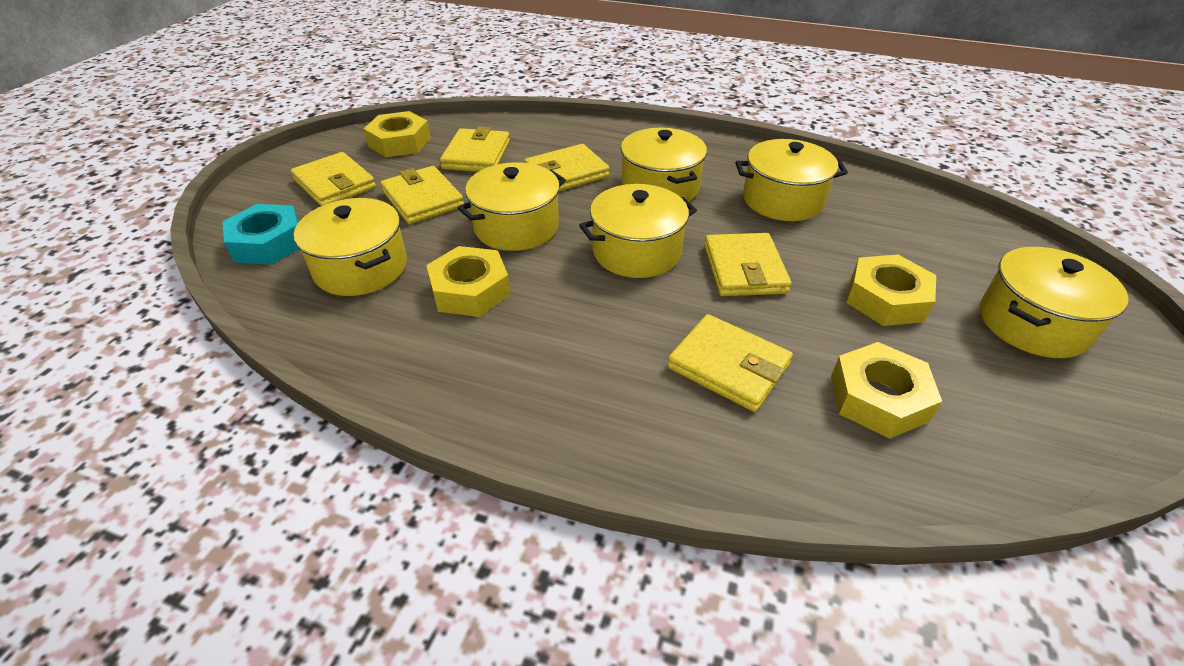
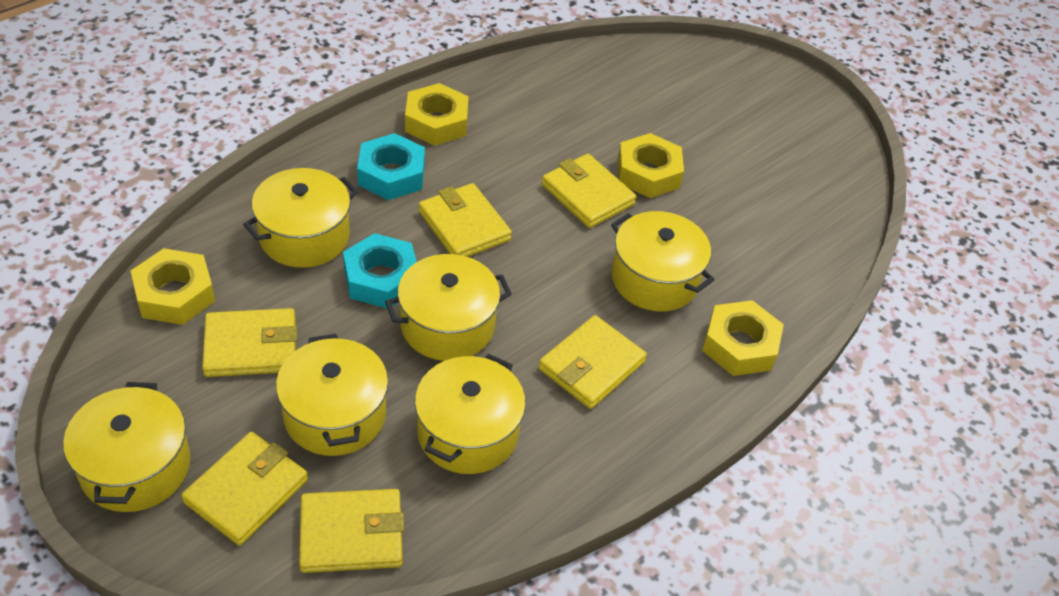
turquoise nut: 1 -> 2

